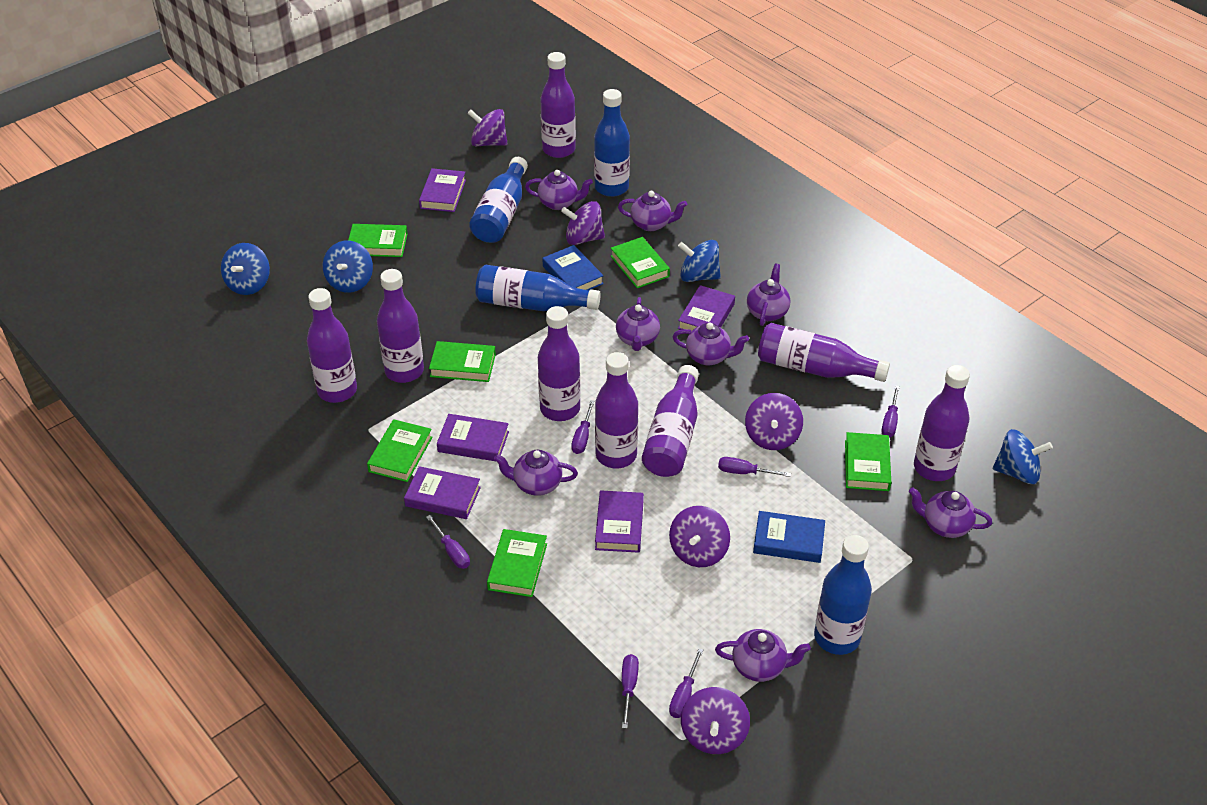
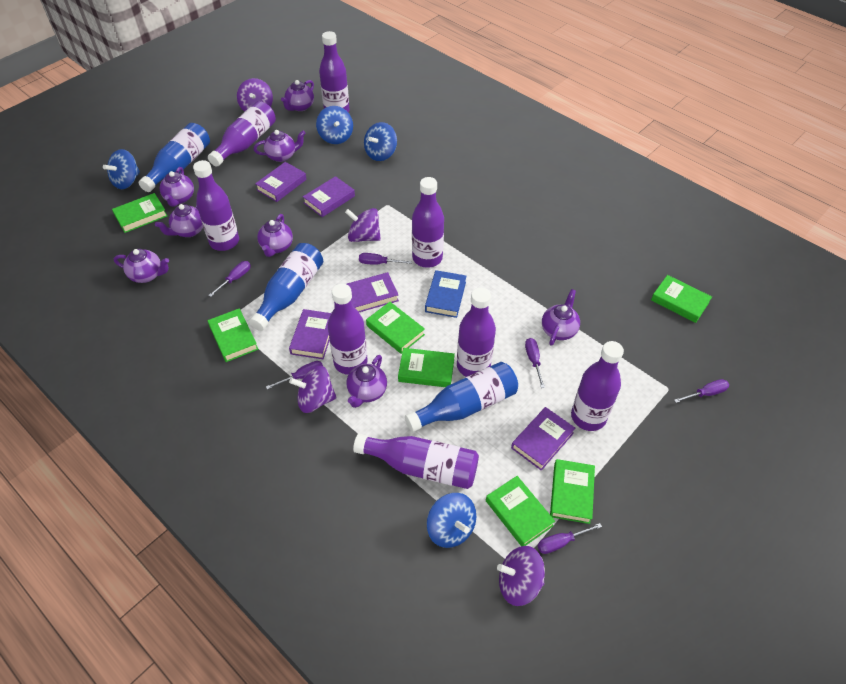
blue book: 2 -> 1
blue bottle: 4 -> 3
green book: 6 -> 7
purple spinning top: 5 -> 4

